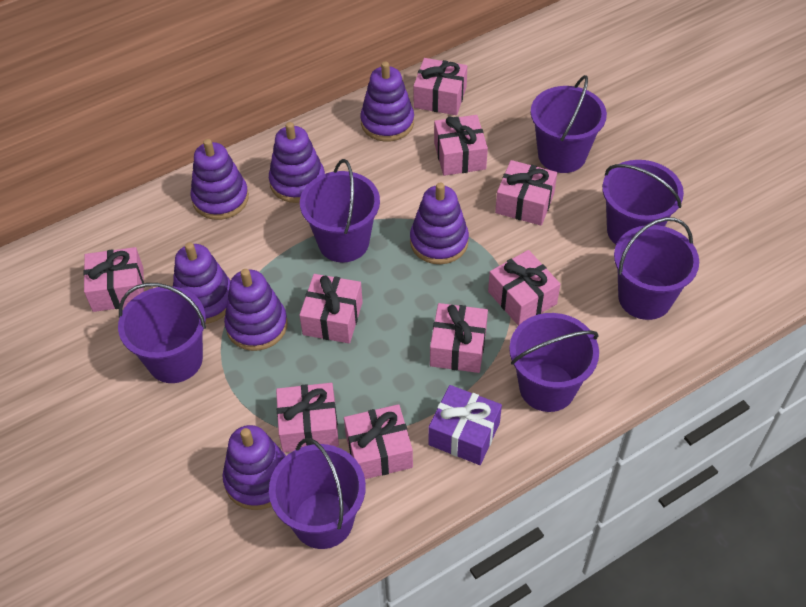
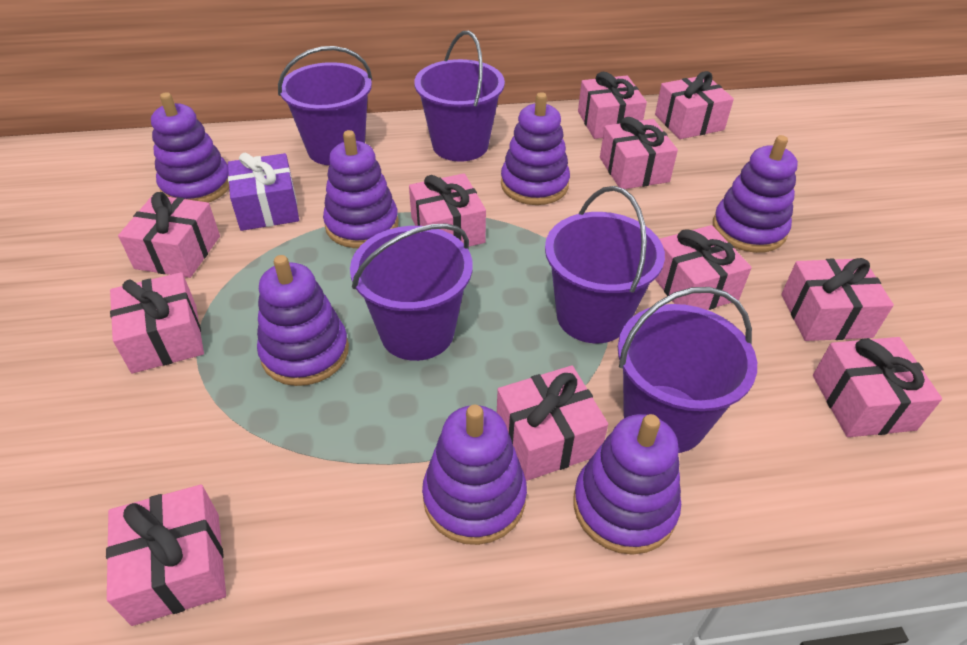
pink gift: 9 -> 11
purple bucket: 7 -> 5

